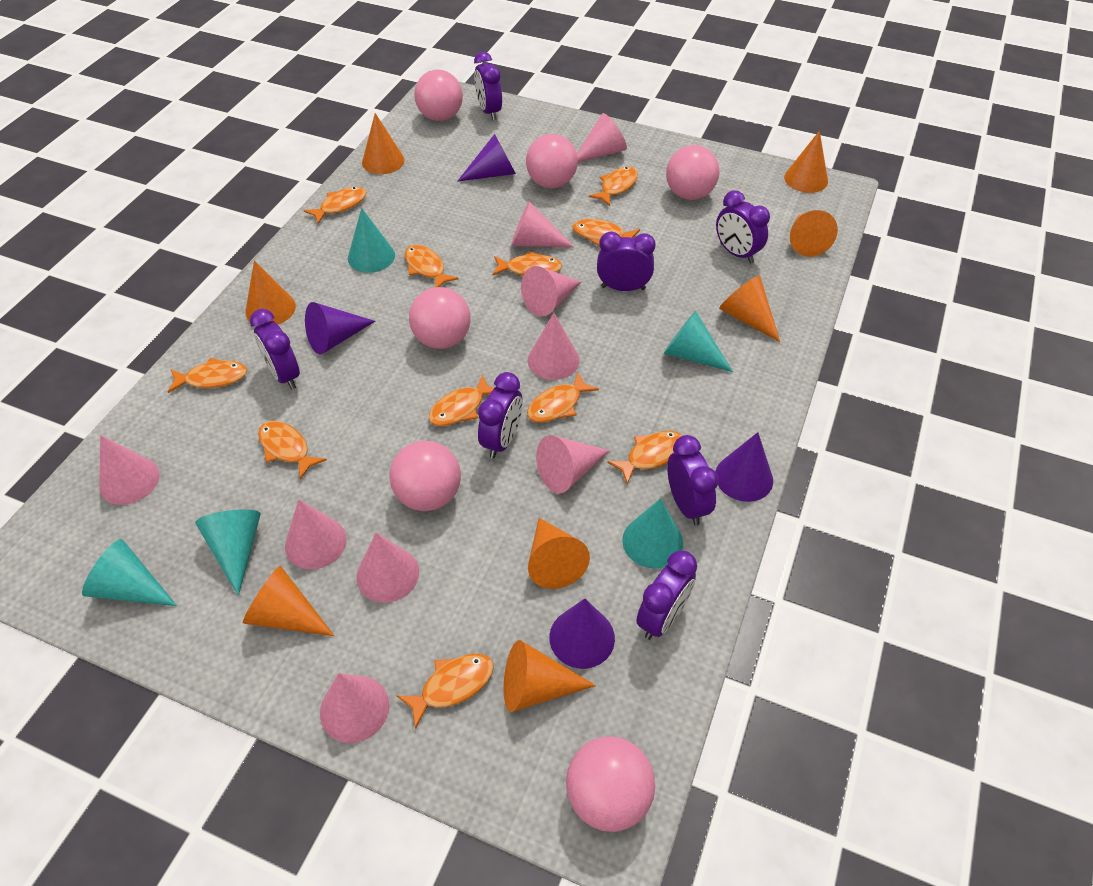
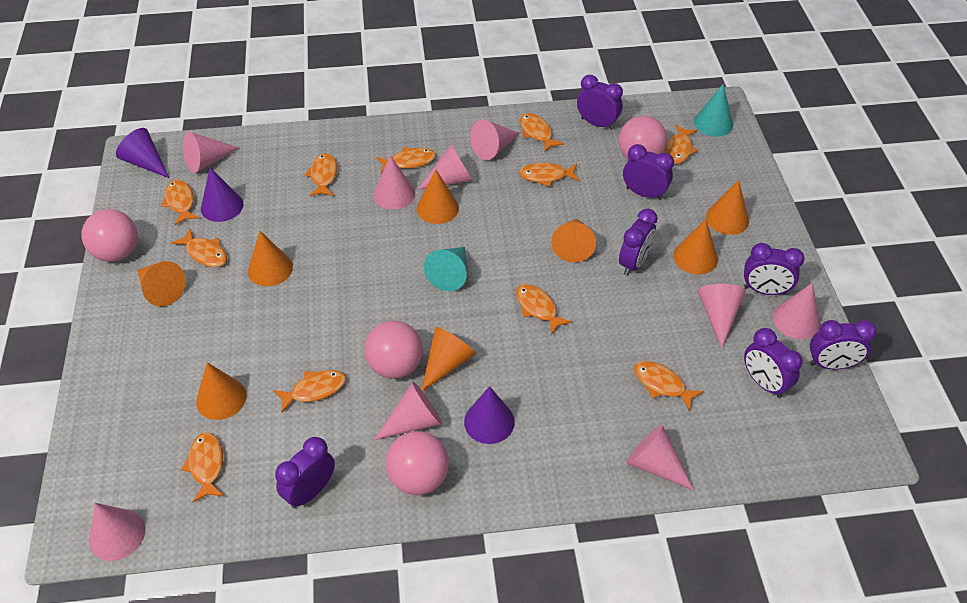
pink ball: 6 -> 4
purple cone: 4 -> 3
turquoise cone: 5 -> 2

